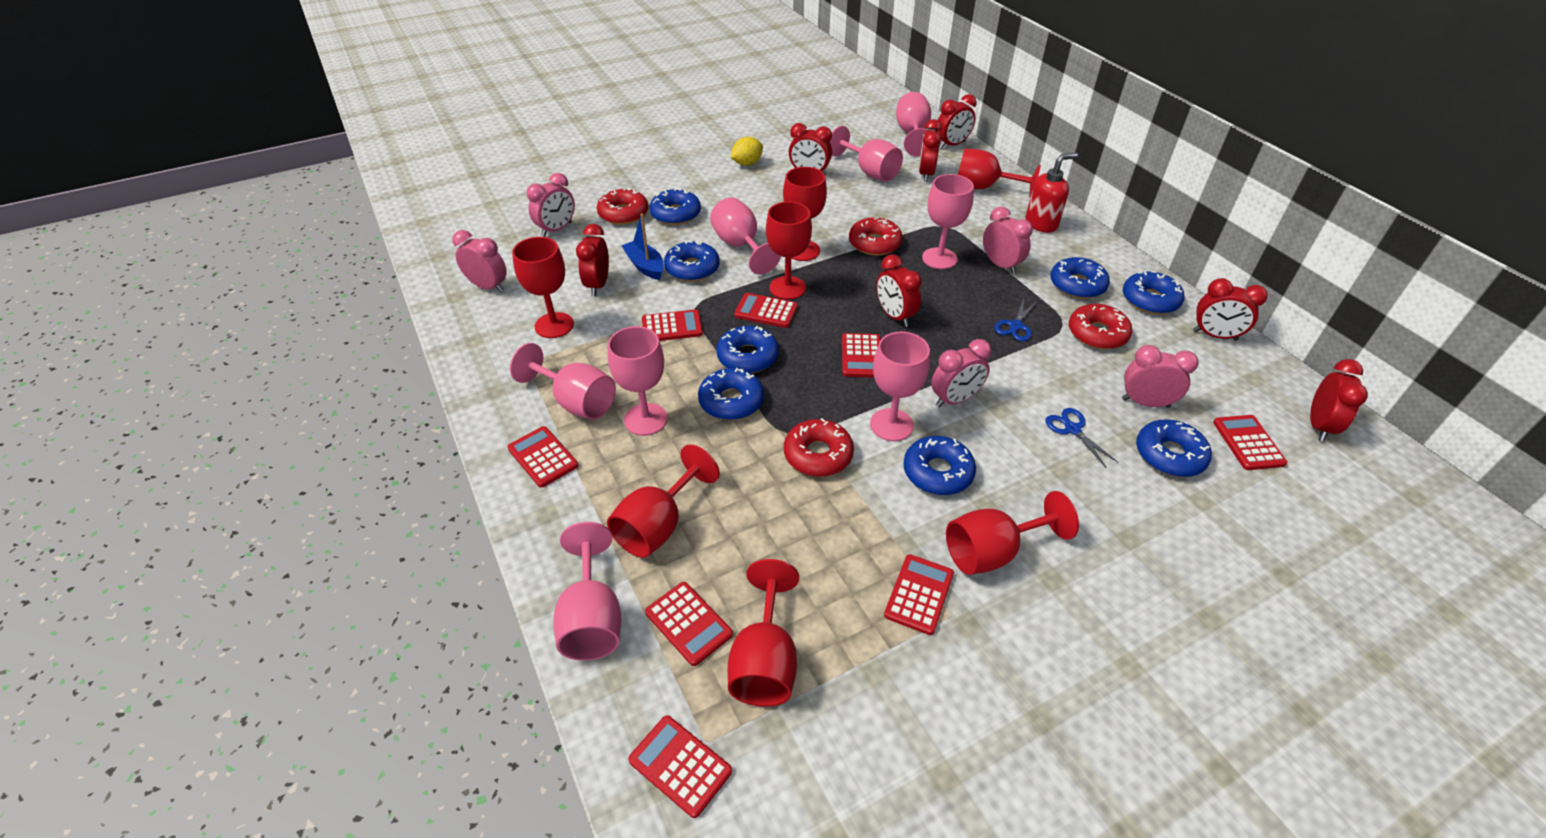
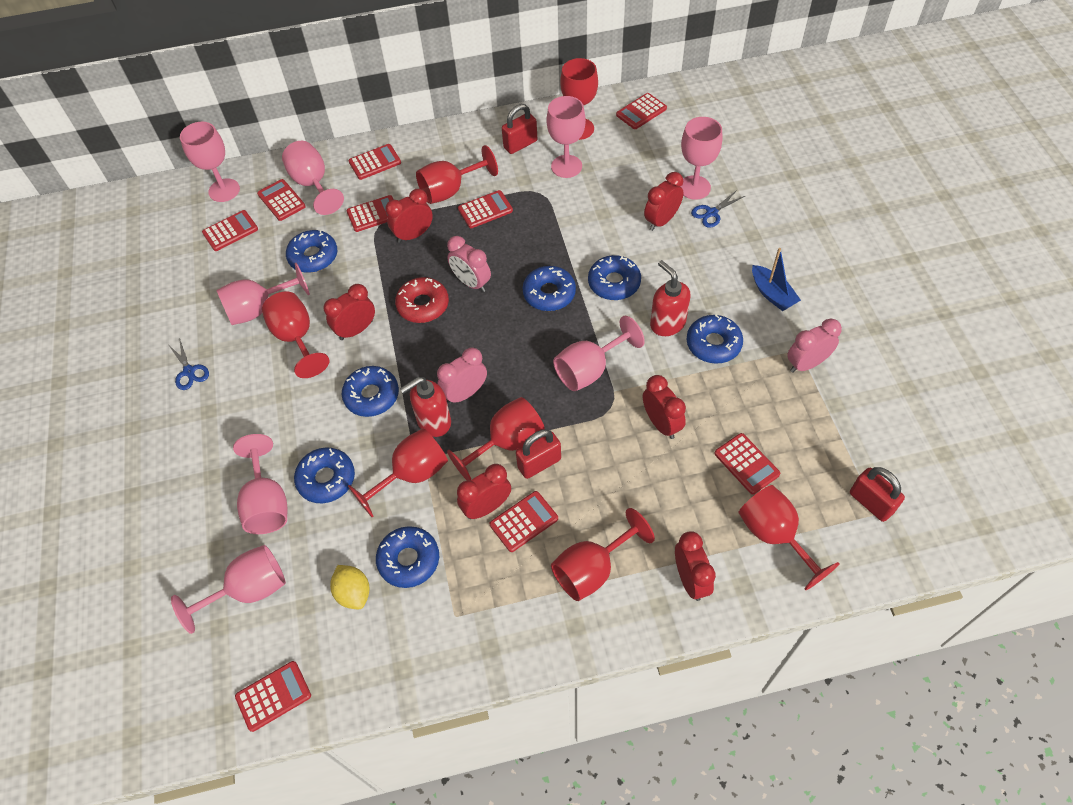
blue donut: 8 -> 7
pink clock: 5 -> 3
red calculator: 8 -> 9
red clock: 7 -> 6
red donut: 4 -> 1
red padlock: 0 -> 3
red soap dispenser: 1 -> 2

